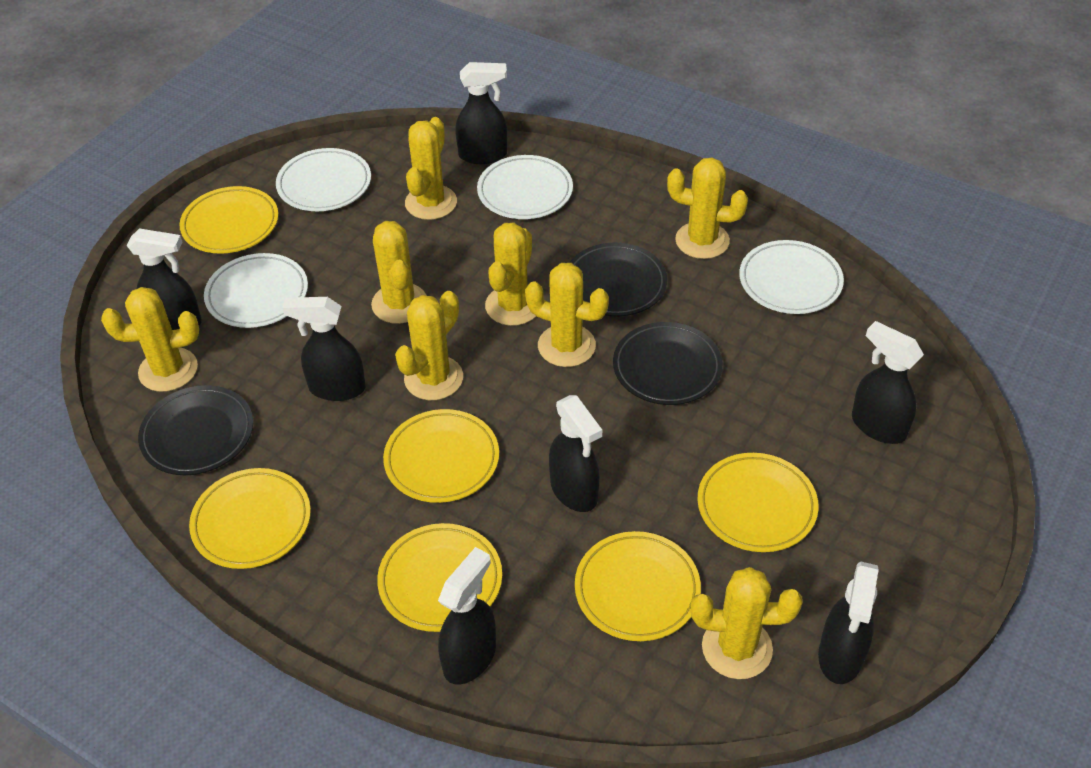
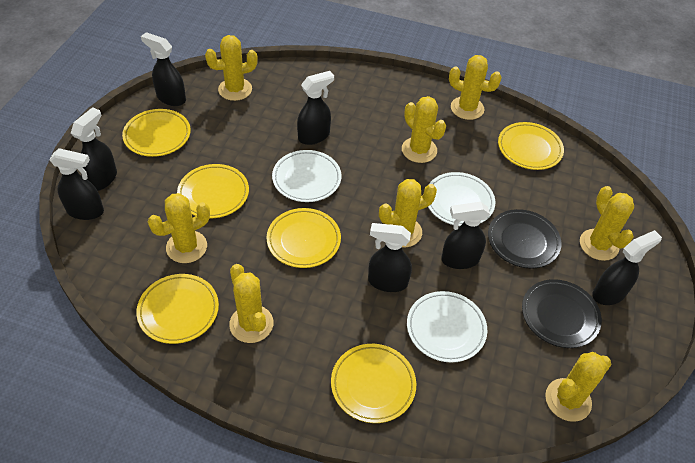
black plate: 3 -> 2
white plate: 4 -> 3

